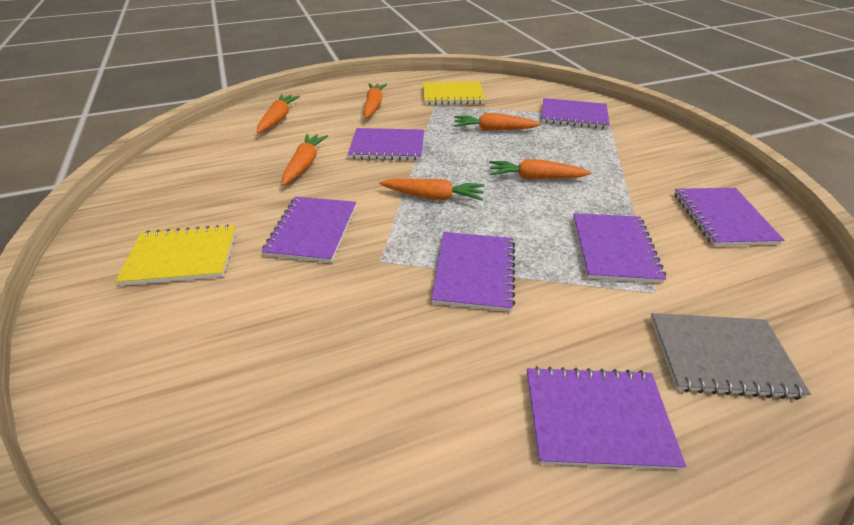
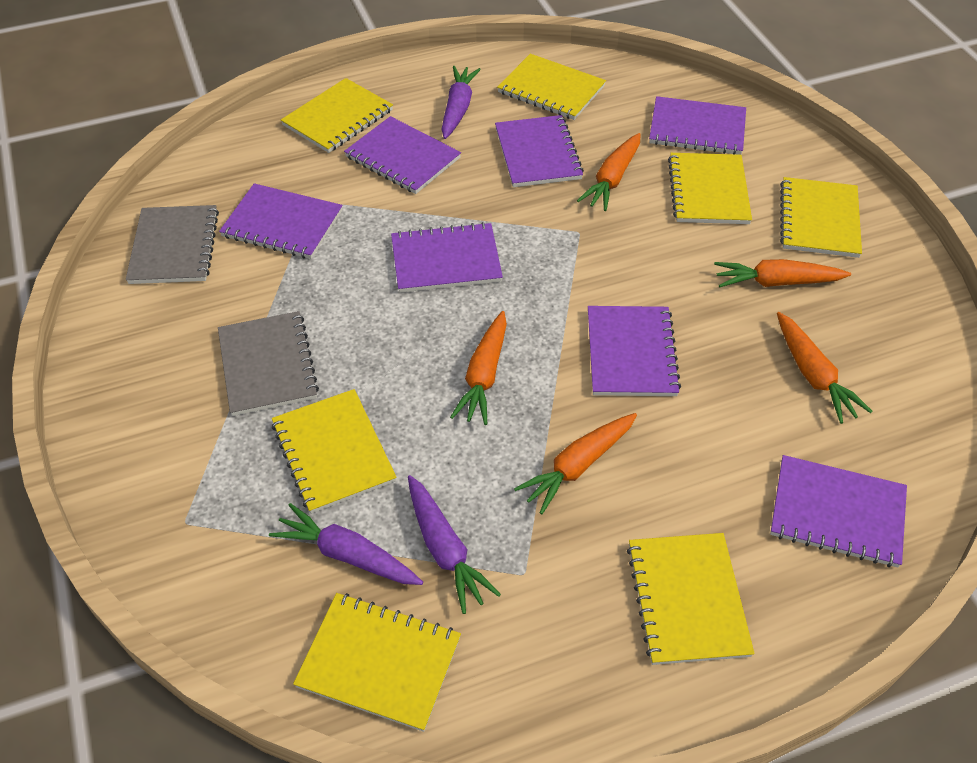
grey notebook: 1 -> 2
orange carrot: 6 -> 5
purple carrot: 0 -> 3
yellow notebook: 2 -> 7

